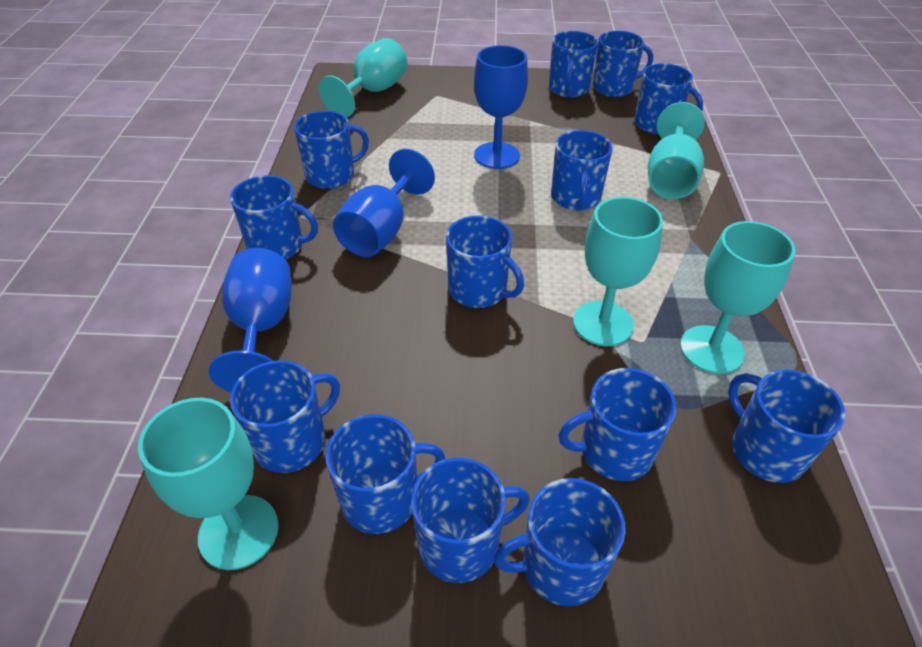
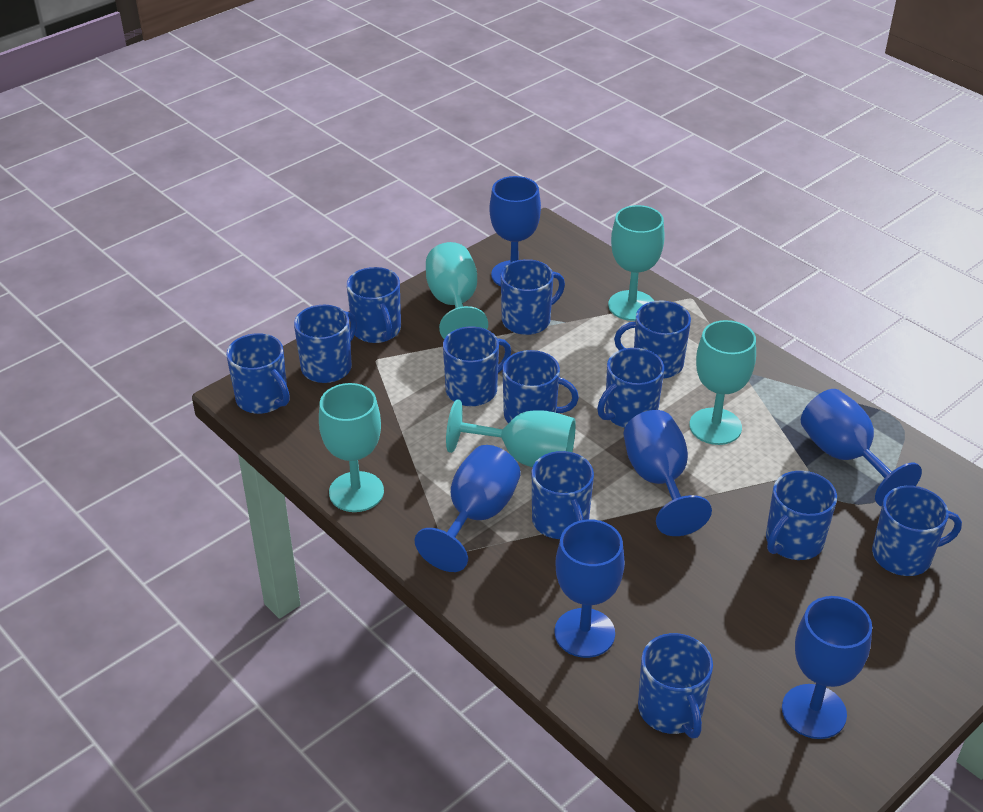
blue goblet: 3 -> 6
blue mug: 13 -> 12

